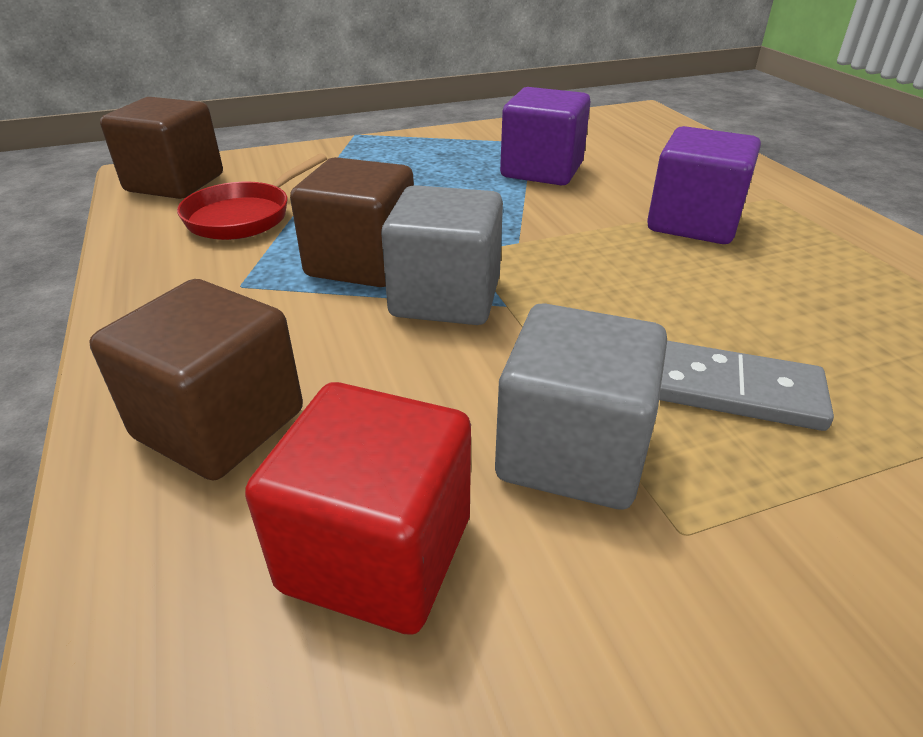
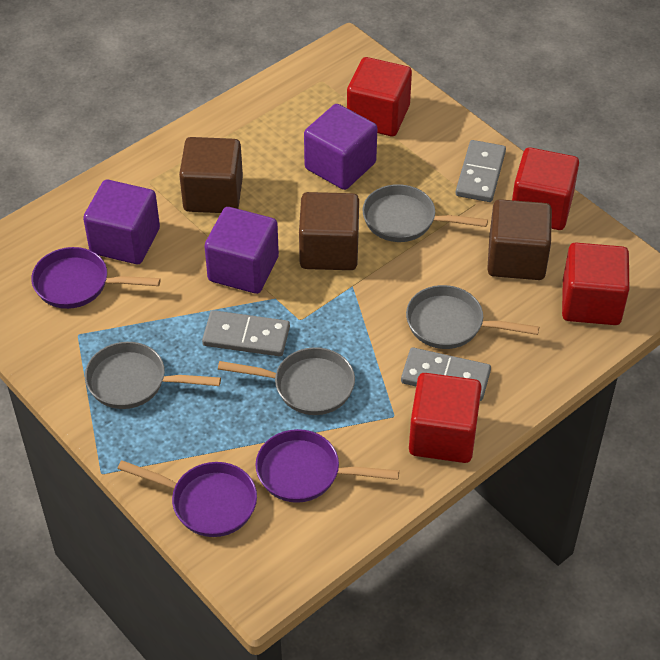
grey cube: 2 -> 0
grey domino: 1 -> 3
grey pan: 0 -> 4
purple cube: 2 -> 3
purple pan: 0 -> 3
red cube: 1 -> 4
red pan: 1 -> 0

